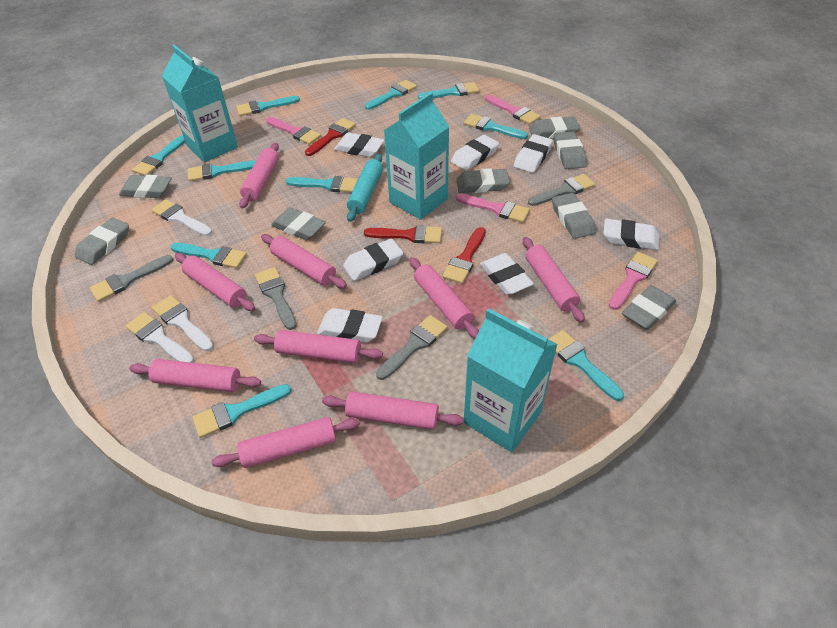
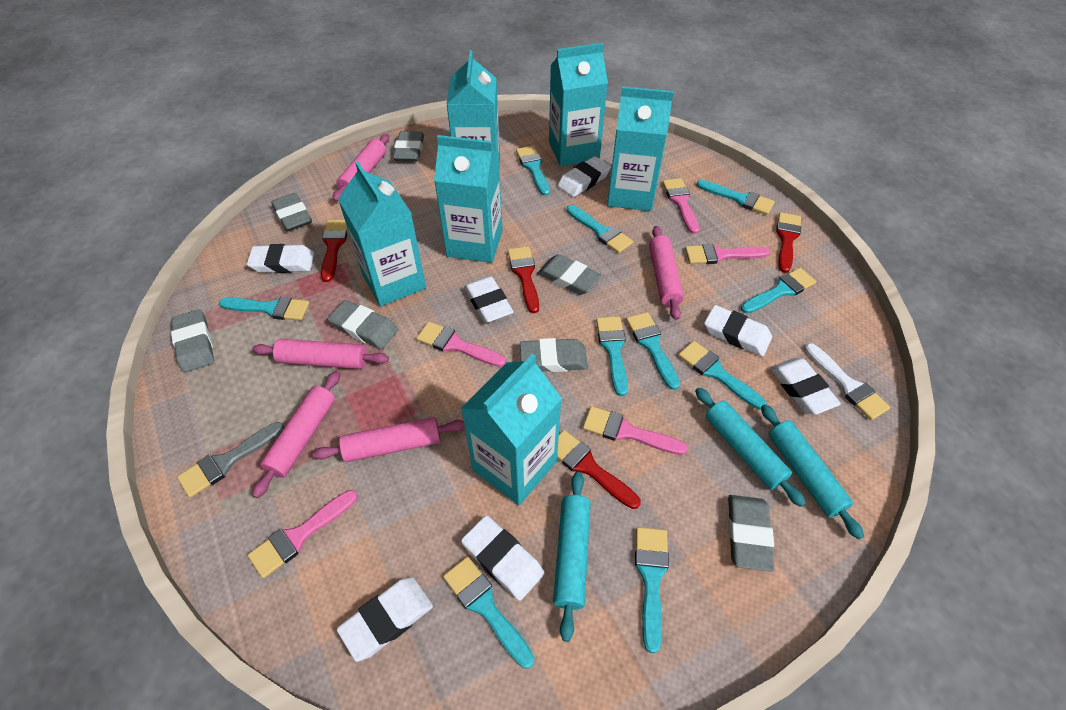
grey brush: 4 -> 1
grey eraser: 8 -> 7
pink brush: 4 -> 5
pink rolling pin: 9 -> 5
red brush: 3 -> 4
turquoise carton: 3 -> 6
turquoise rolling pin: 1 -> 3
white brush: 3 -> 1

